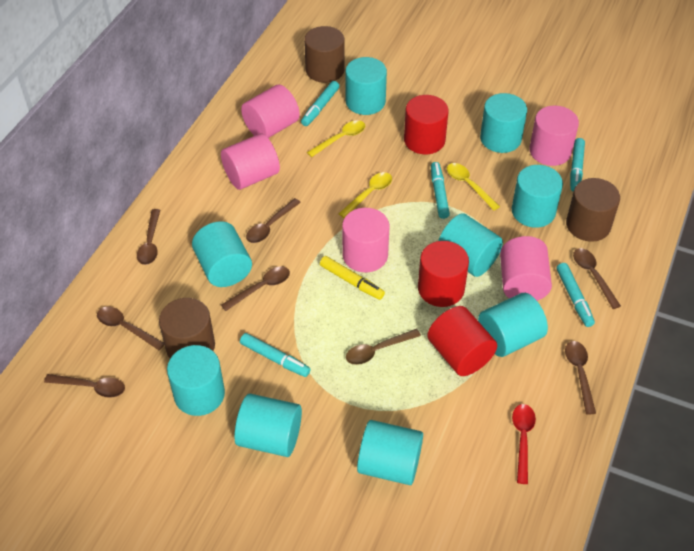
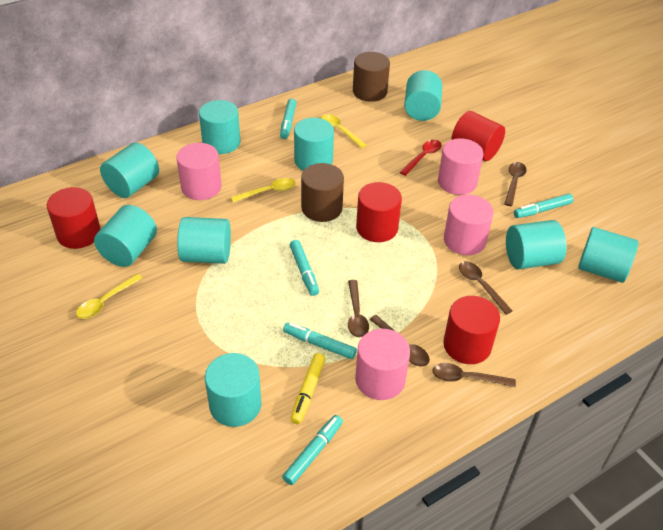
brown cylinder: 3 -> 2
brown spoon: 8 -> 5
pink cylinder: 5 -> 4
red cylinder: 3 -> 4

